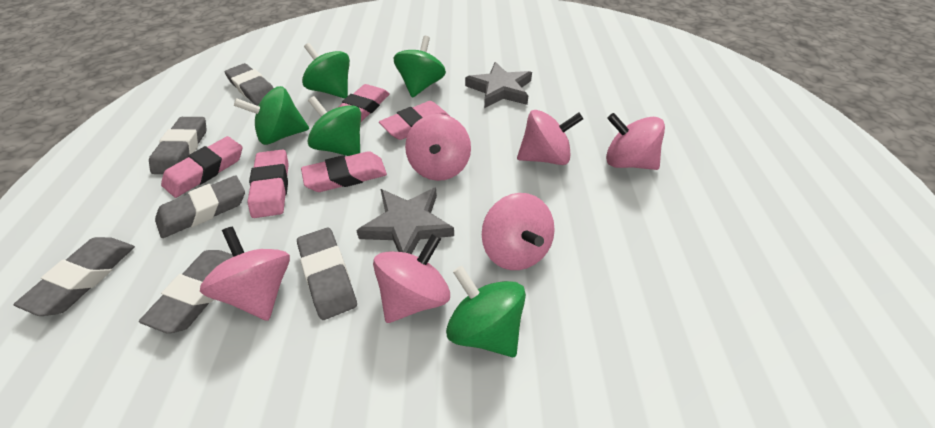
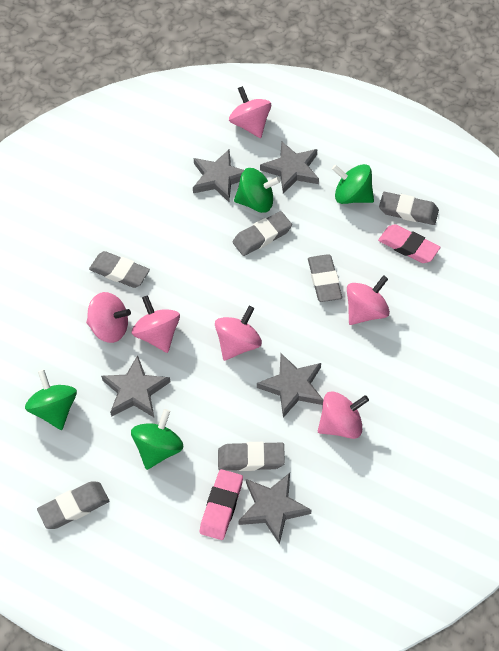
green spinning top: 5 -> 4
grey star: 2 -> 5
pink eraser: 5 -> 2

